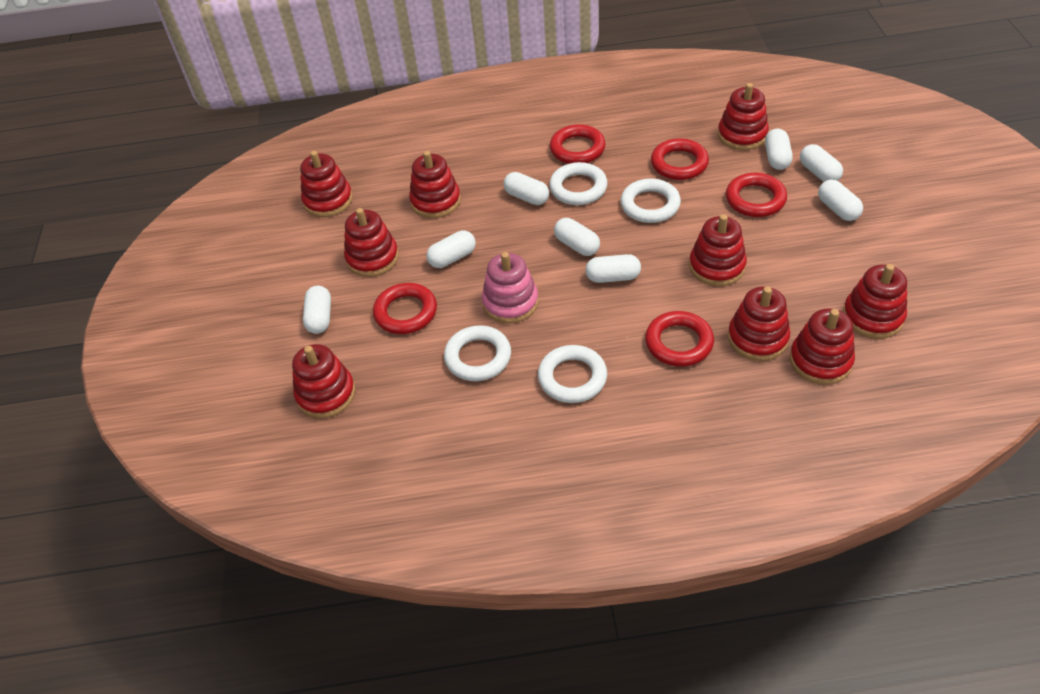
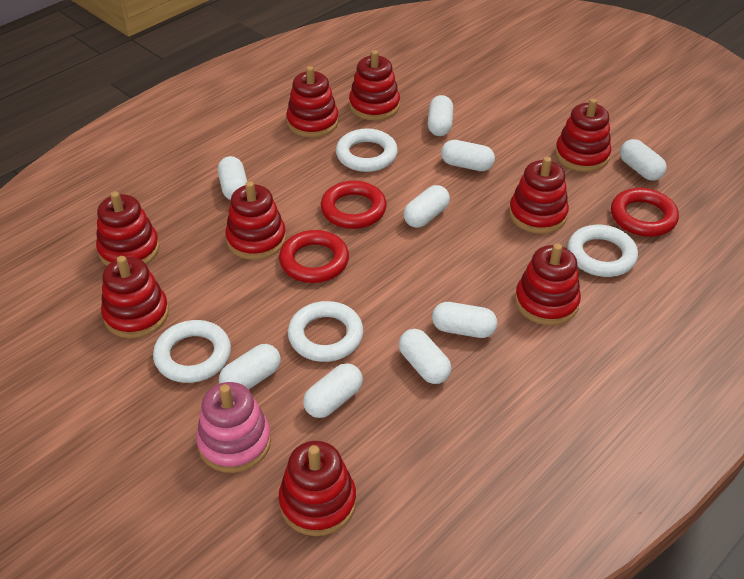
red ring: 5 -> 3
white capsule: 8 -> 9

